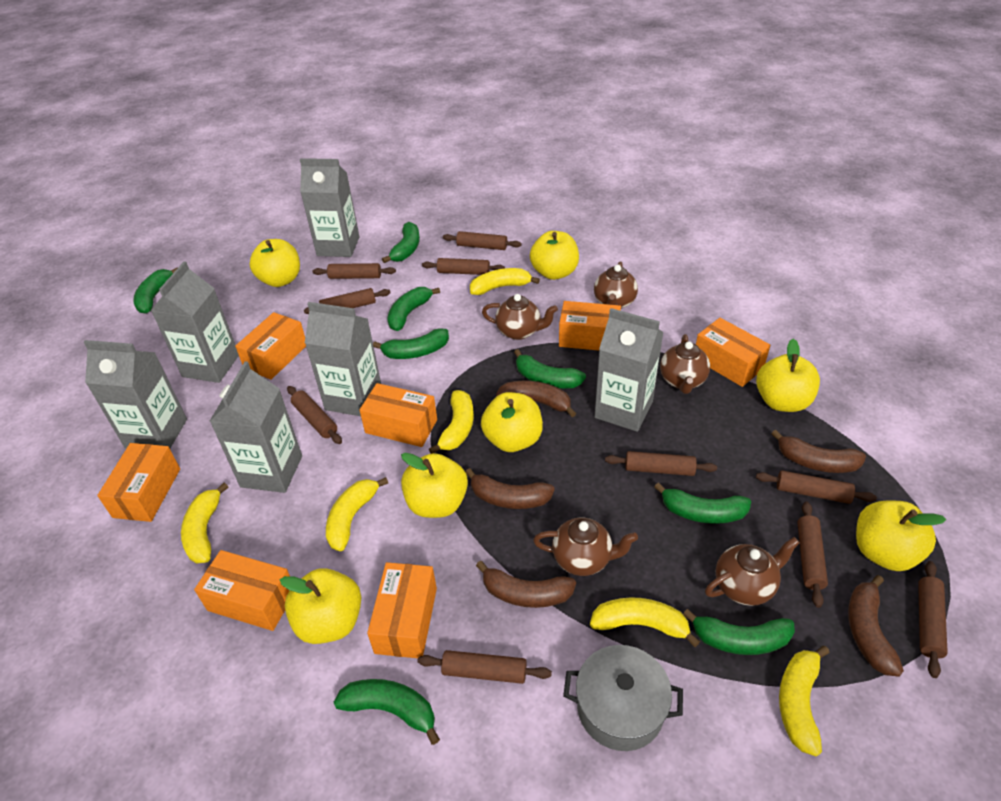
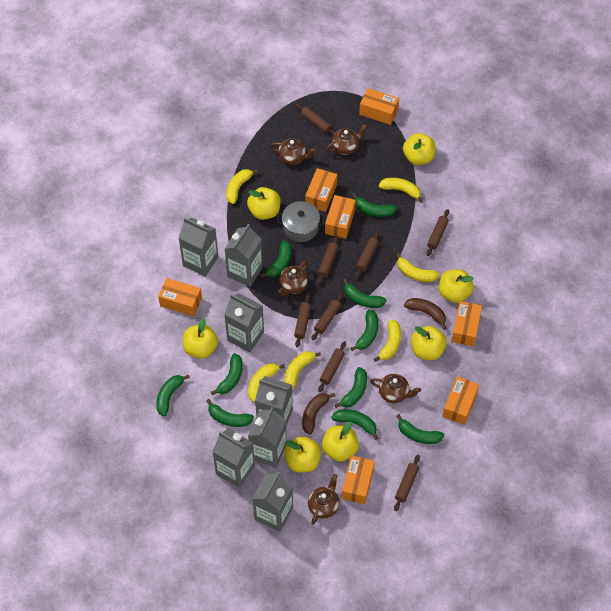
brown banana: 5 -> 2
brown rolling pin: 10 -> 8
green banana: 8 -> 10
grey carton: 6 -> 7

